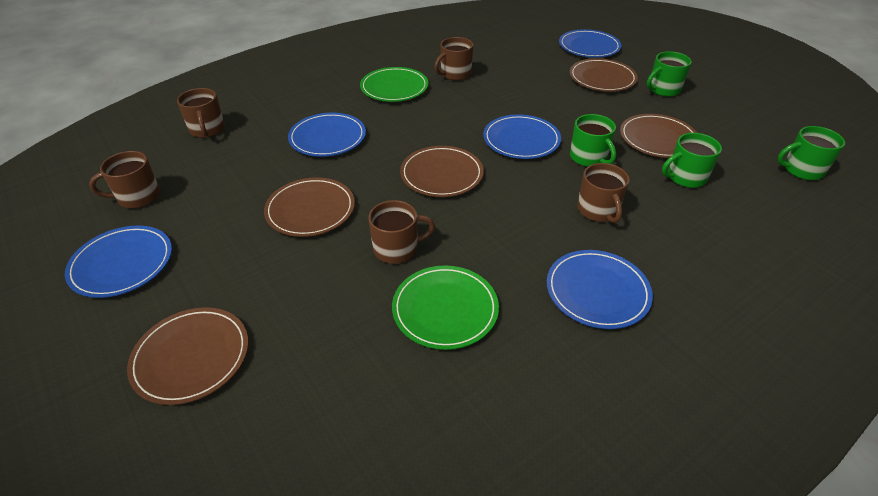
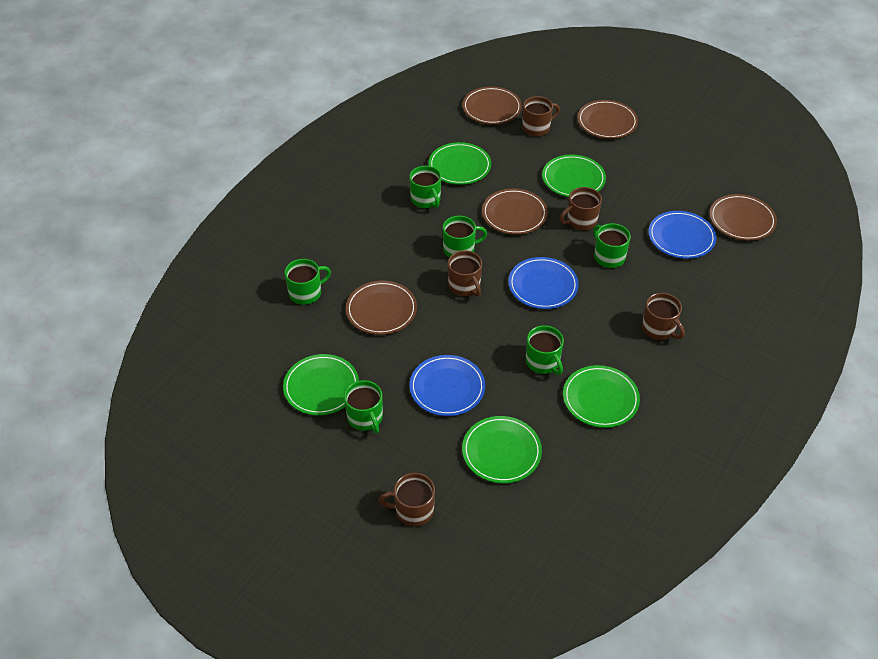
blue plate: 5 -> 3
green mug: 4 -> 6
green plate: 2 -> 5

